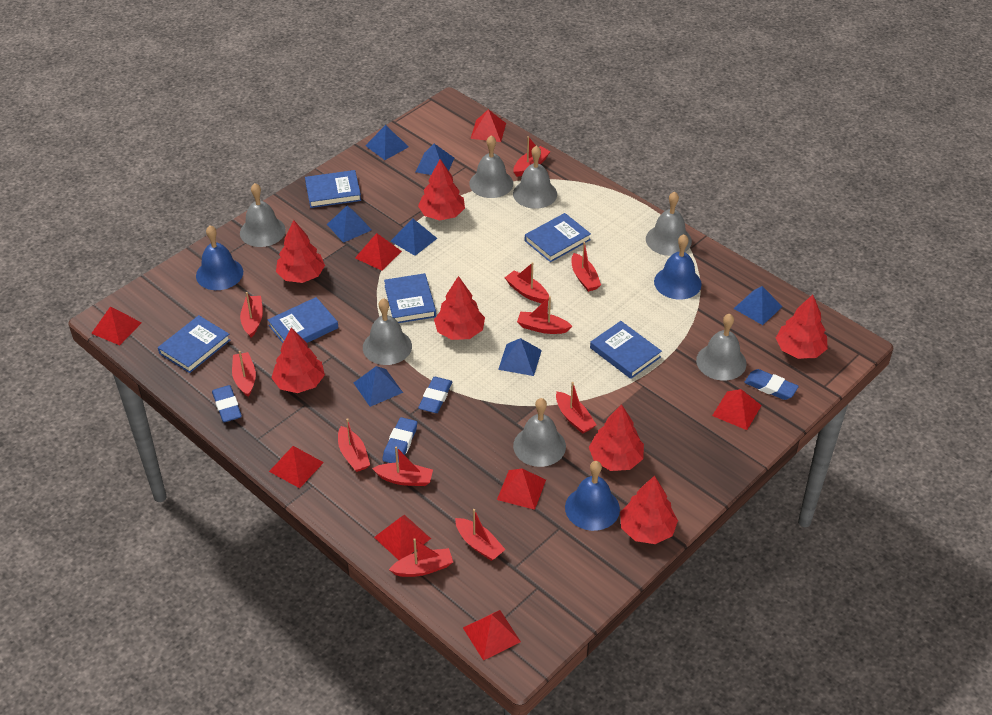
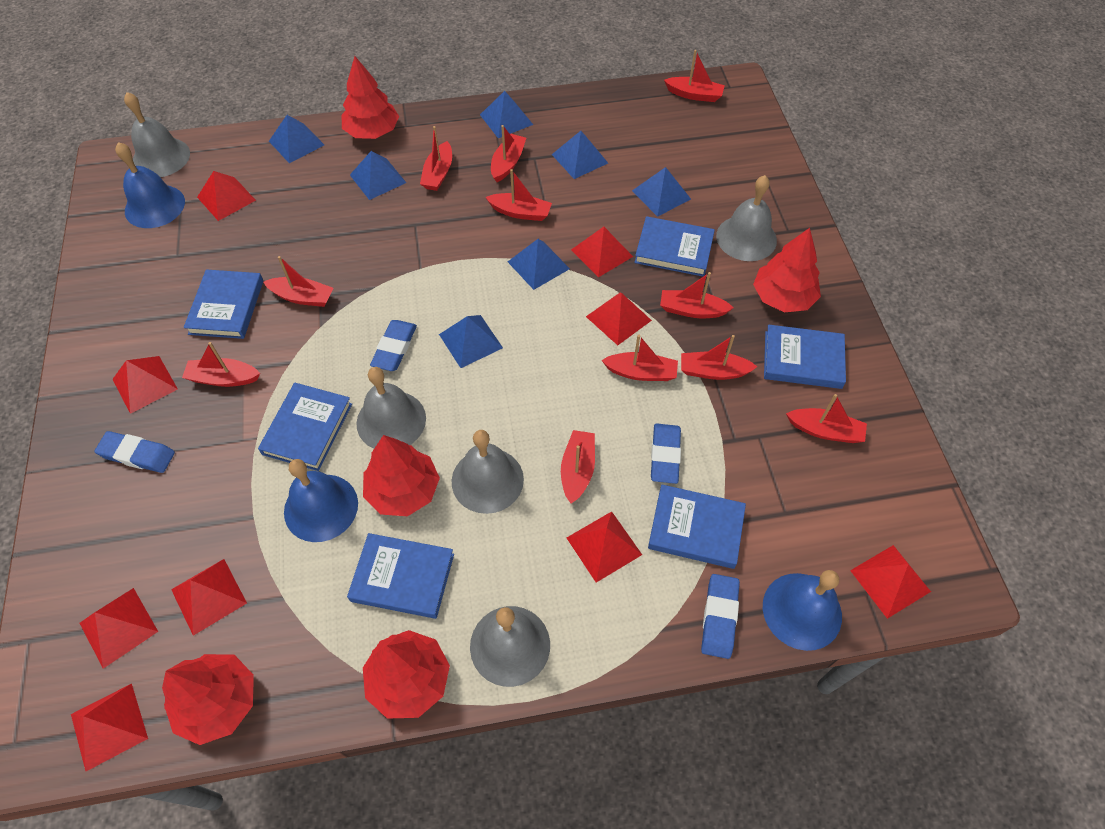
grey bell: 7 -> 5
red pyramid: 8 -> 9
red tree: 7 -> 5

